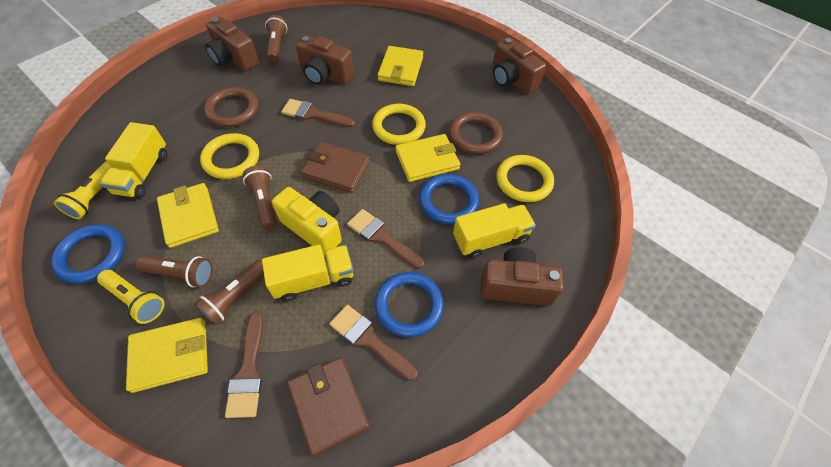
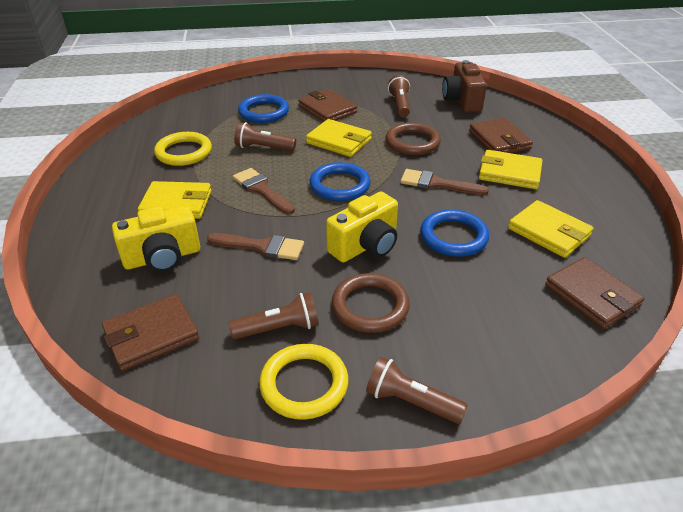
brown brush: 4 -> 3
brown camera: 4 -> 1
brown wallet: 2 -> 4
yellow camera: 1 -> 2
yellow flashlight: 2 -> 0
yellow ring: 3 -> 2
yellow truck: 3 -> 0

